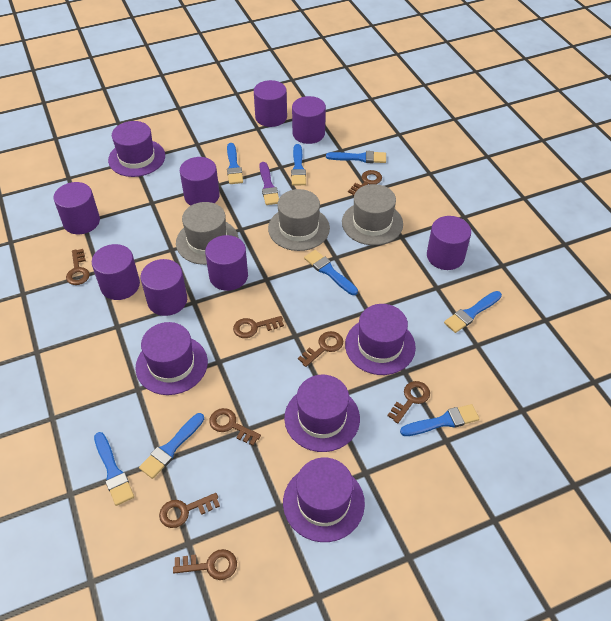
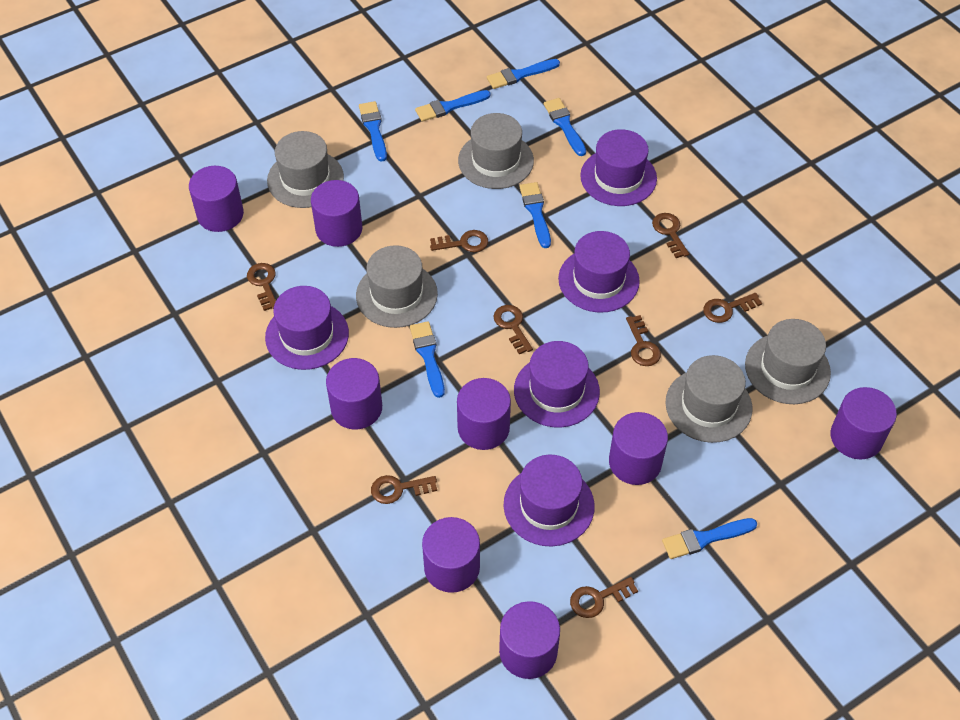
blue brush: 8 -> 7
grey hat: 3 -> 5
purple brush: 1 -> 0

